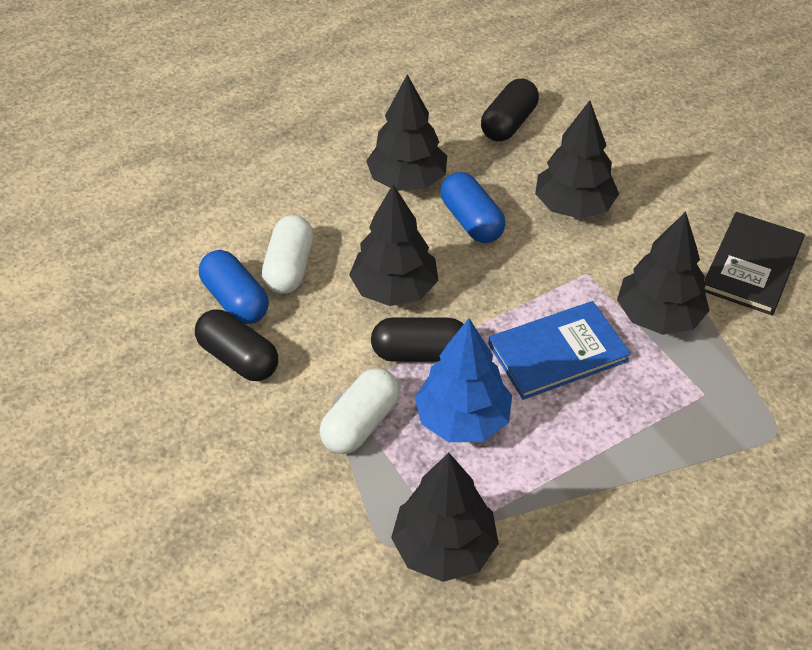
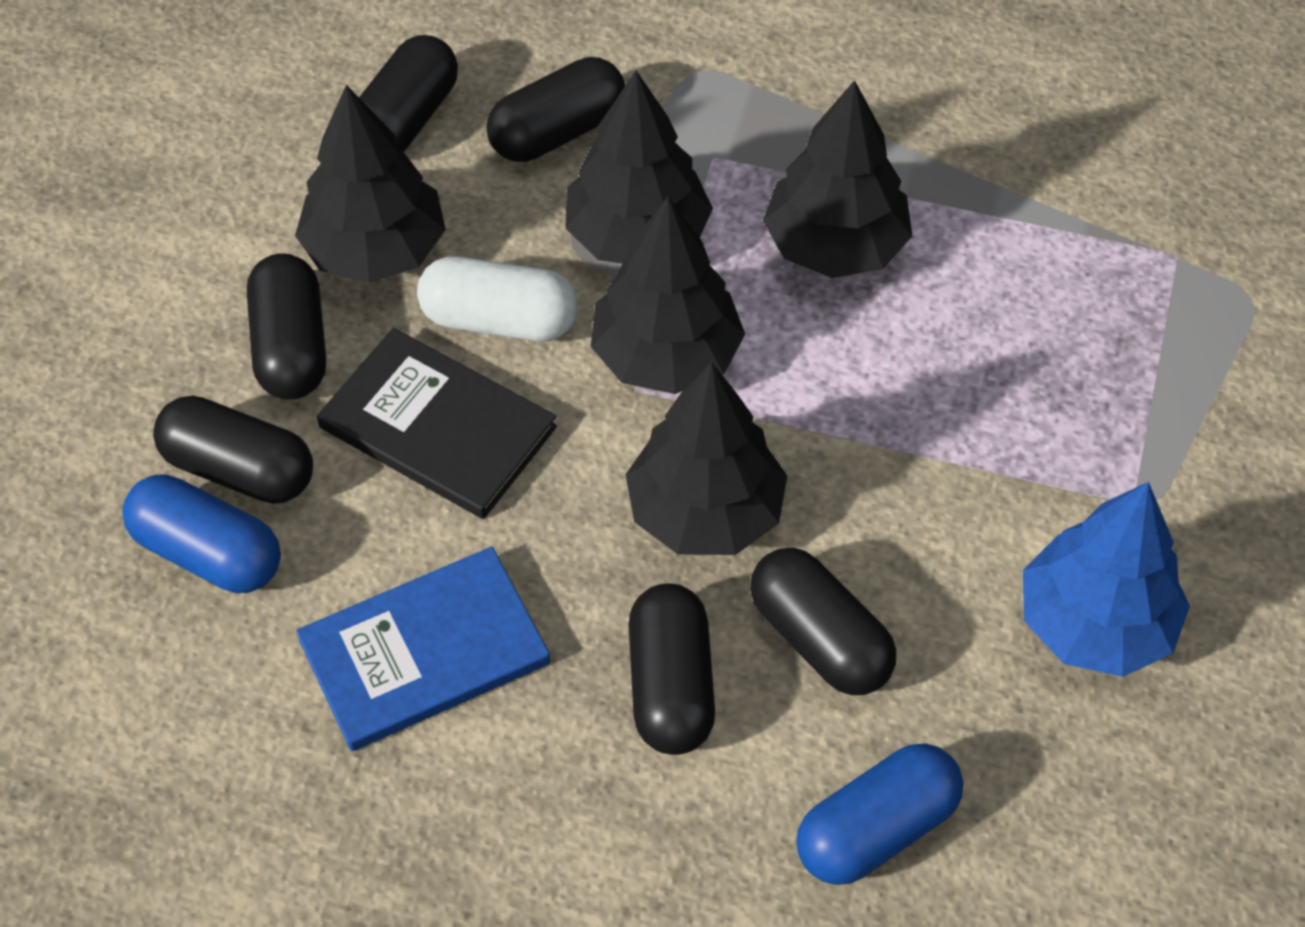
black capsule: 3 -> 6
white capsule: 2 -> 1

